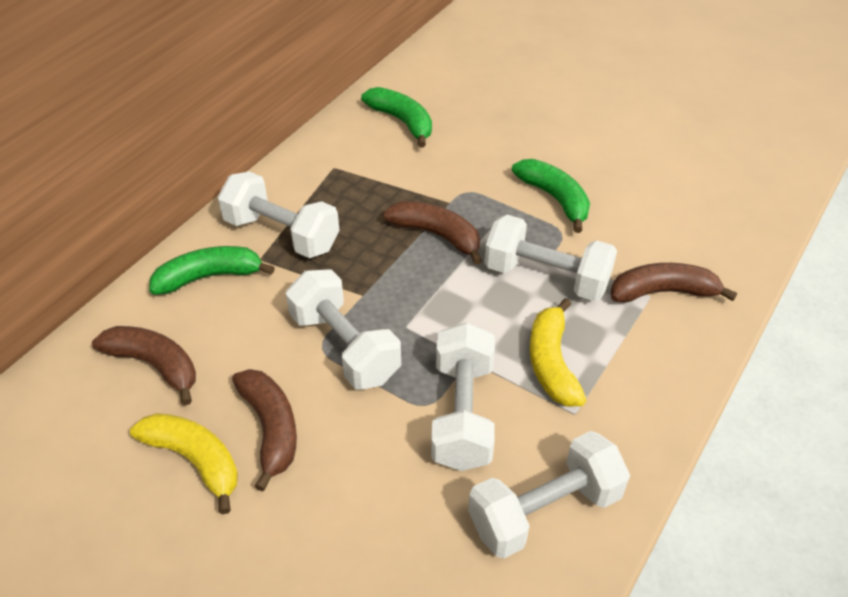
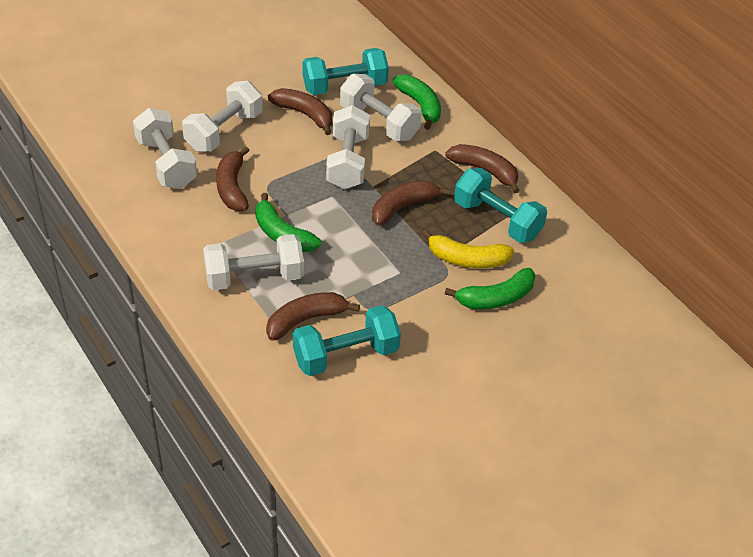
brown banana: 4 -> 5
turquoise dumbbell: 0 -> 3
yellow banana: 2 -> 1

